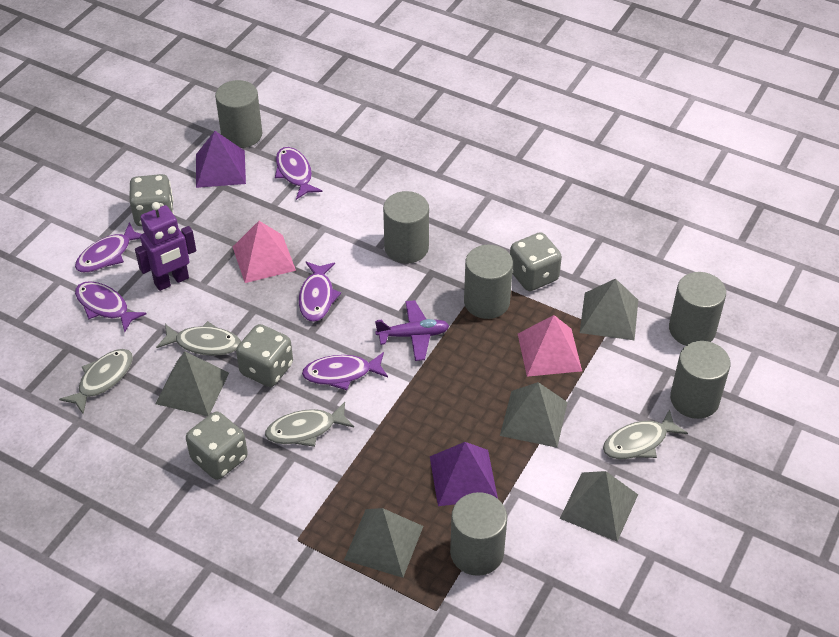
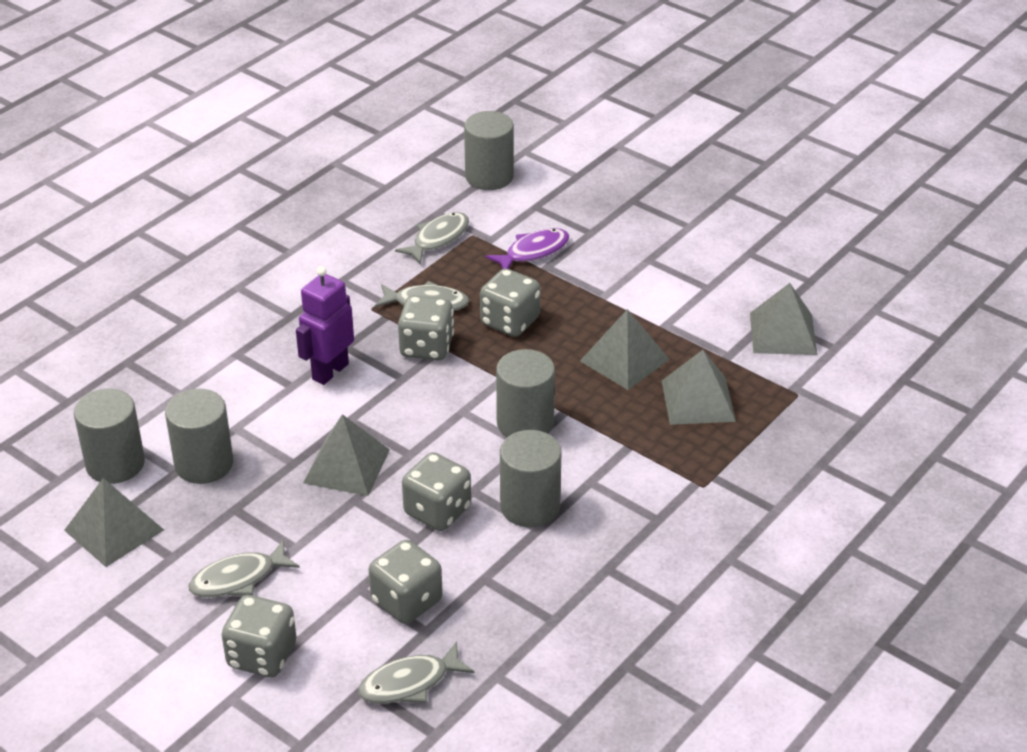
grey cylinder: 6 -> 5
grey dice: 4 -> 5
pink pyramid: 2 -> 0
purple fish: 5 -> 1
purple plane: 1 -> 0
purple pyramid: 2 -> 0

